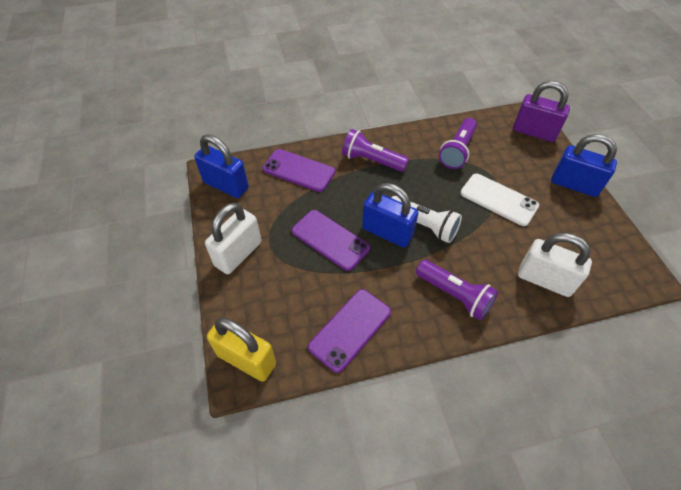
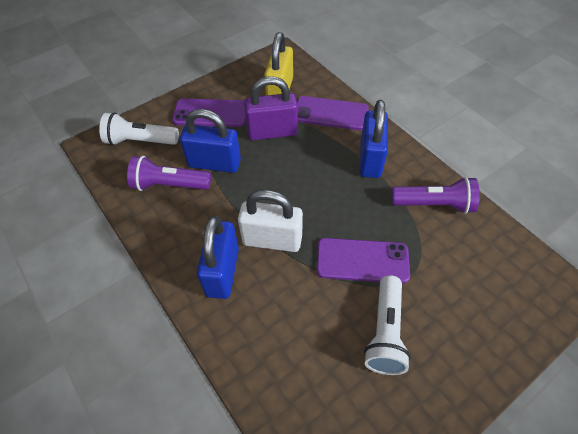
purple flashlight: 3 -> 2
white flashlight: 1 -> 2
white padlock: 2 -> 1
white phone: 1 -> 0

